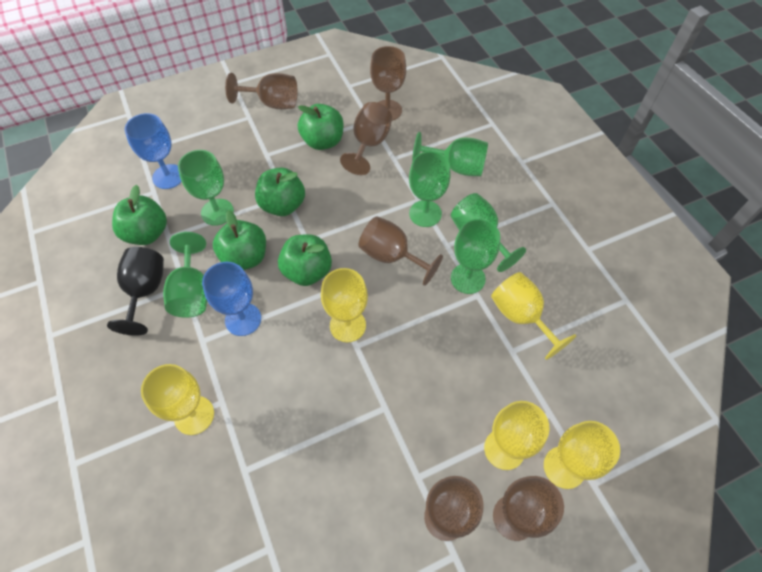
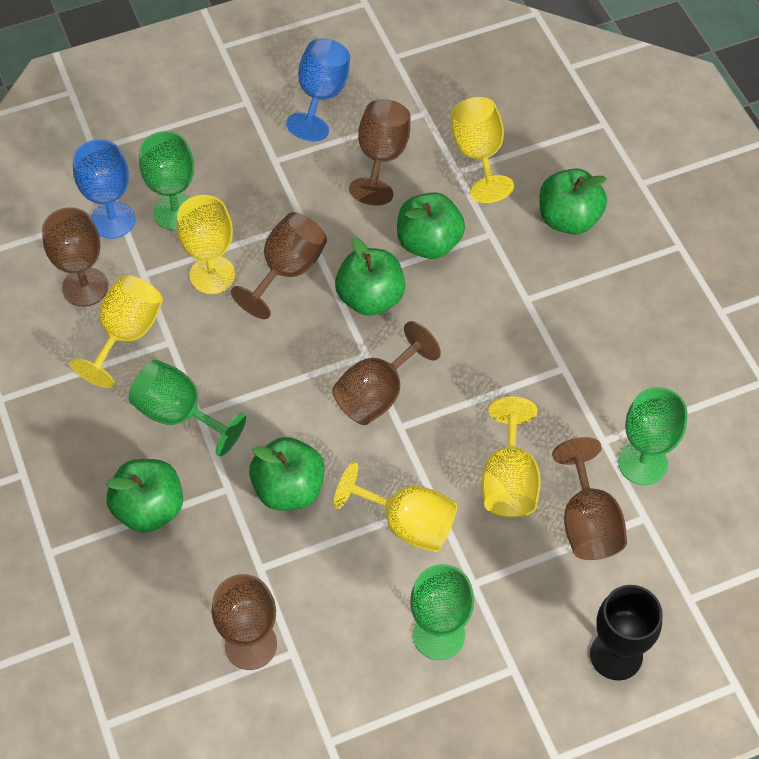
green goblet: 6 -> 4

